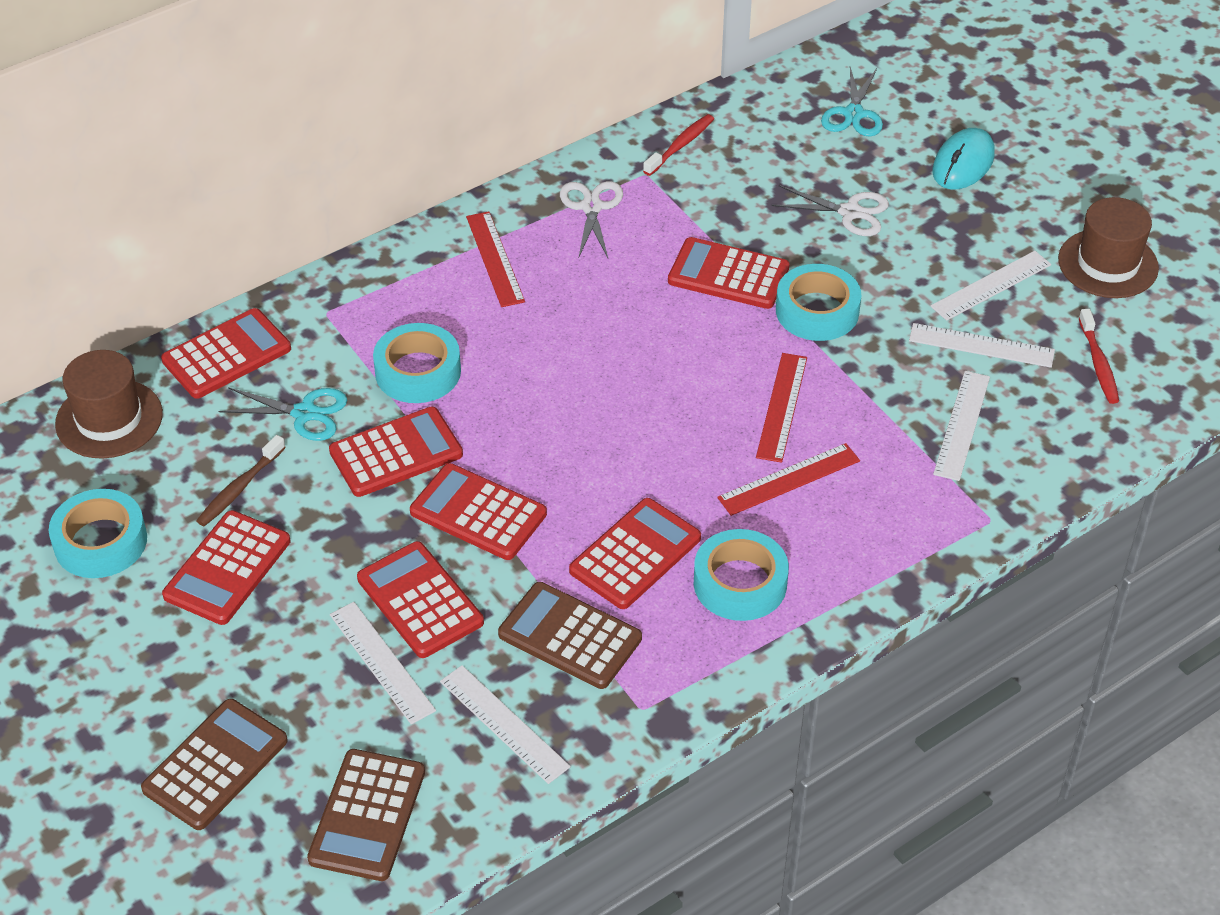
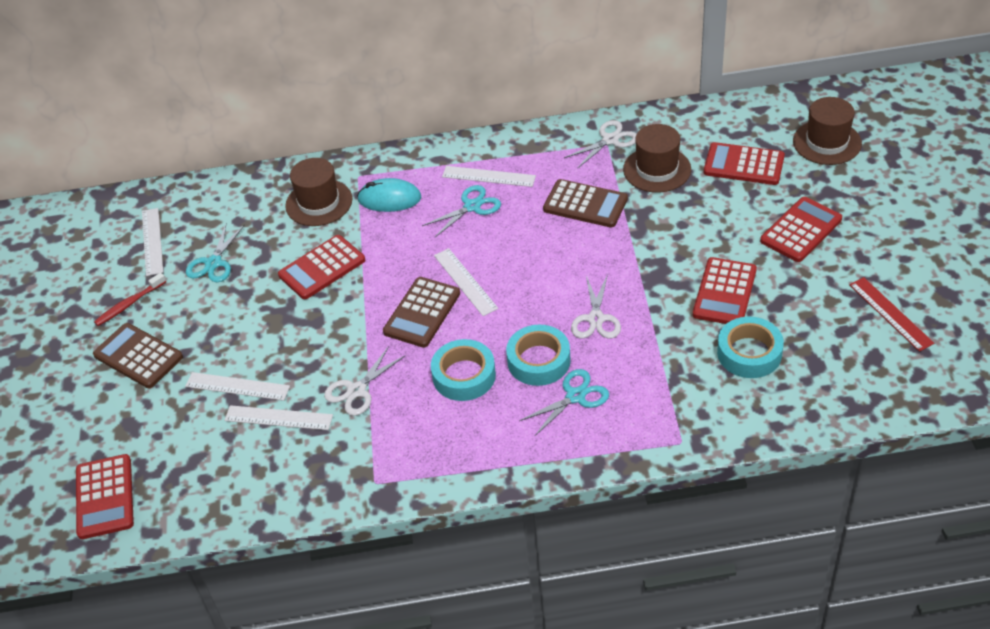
brown hat: 2 -> 3
brown toothbrush: 1 -> 0
red calculator: 7 -> 5
red ruler: 3 -> 1
red toothbrush: 2 -> 1
turquoise scissors: 2 -> 3
turquoise tape: 4 -> 3
white scissors: 2 -> 3

